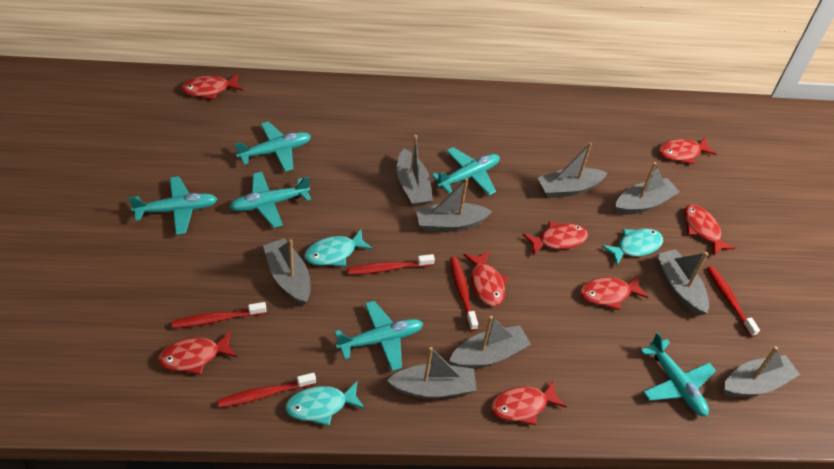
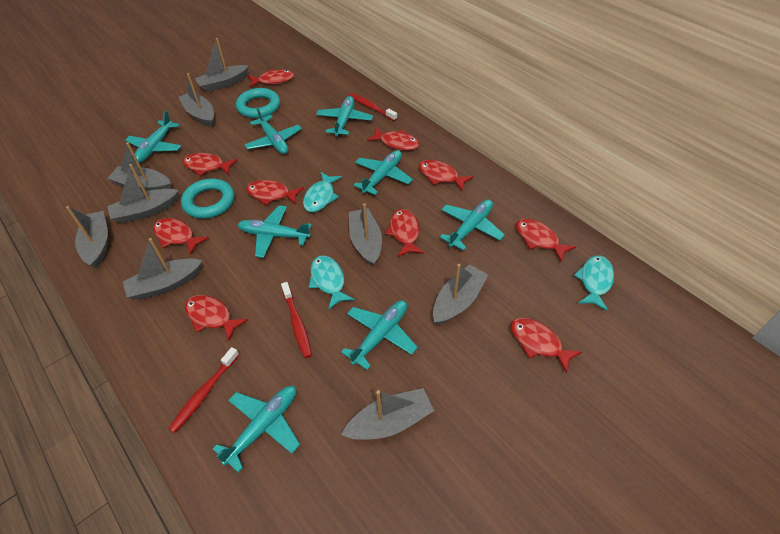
red fish: 8 -> 10
red toothbrush: 5 -> 3
turquoise plane: 6 -> 8
turquoise ring: 0 -> 2

